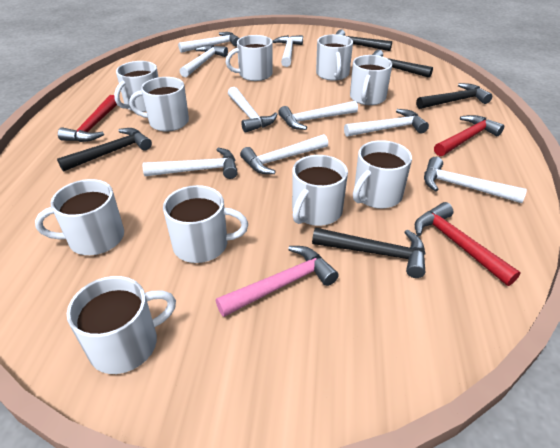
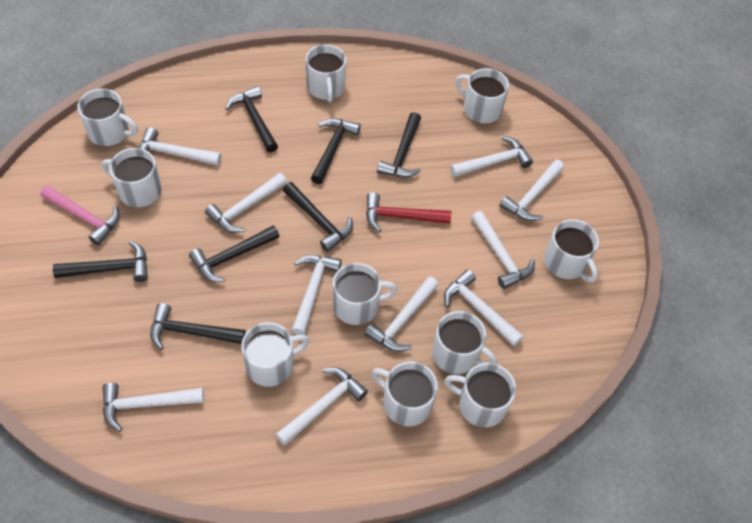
black hammer: 5 -> 7
red hammer: 3 -> 1
white hammer: 9 -> 10

